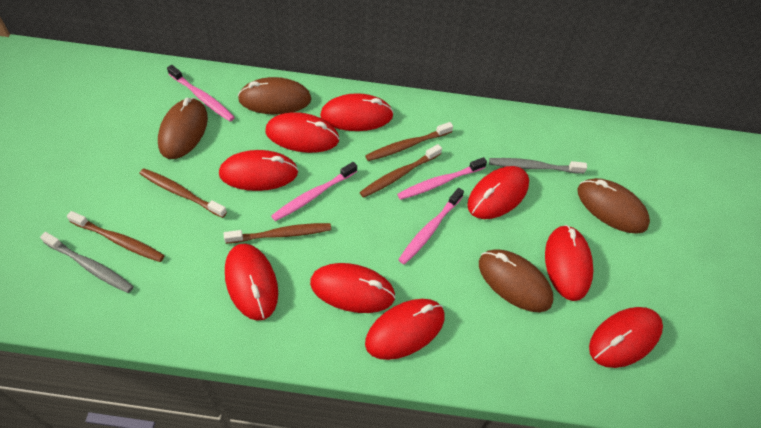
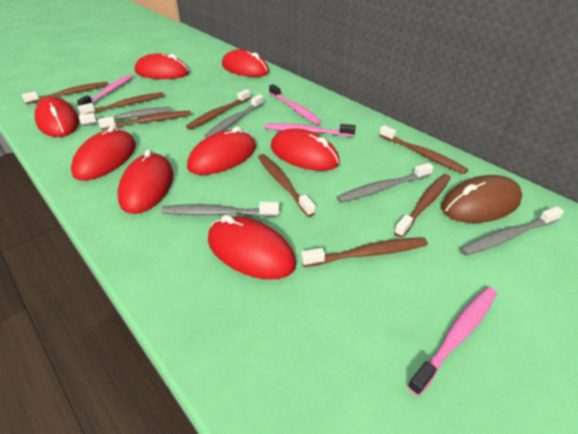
brown mouse: 4 -> 1
brown toothbrush: 5 -> 8
grey toothbrush: 2 -> 5
red mouse: 9 -> 8

